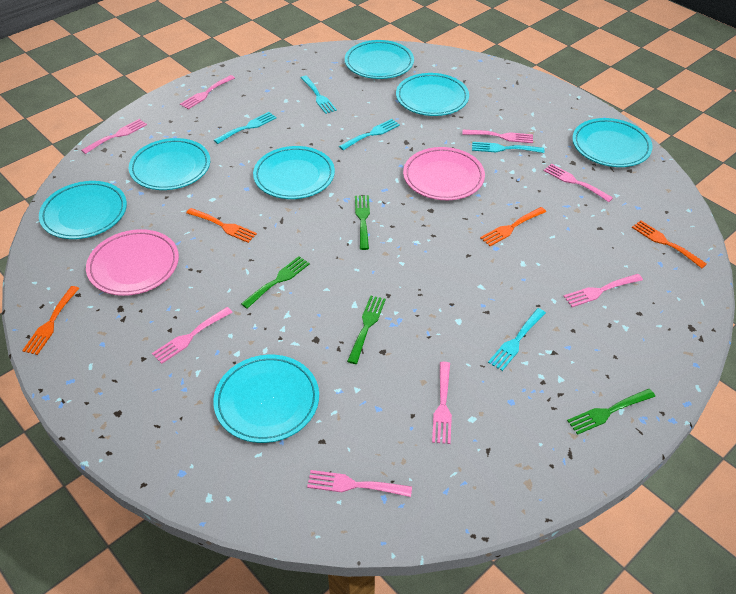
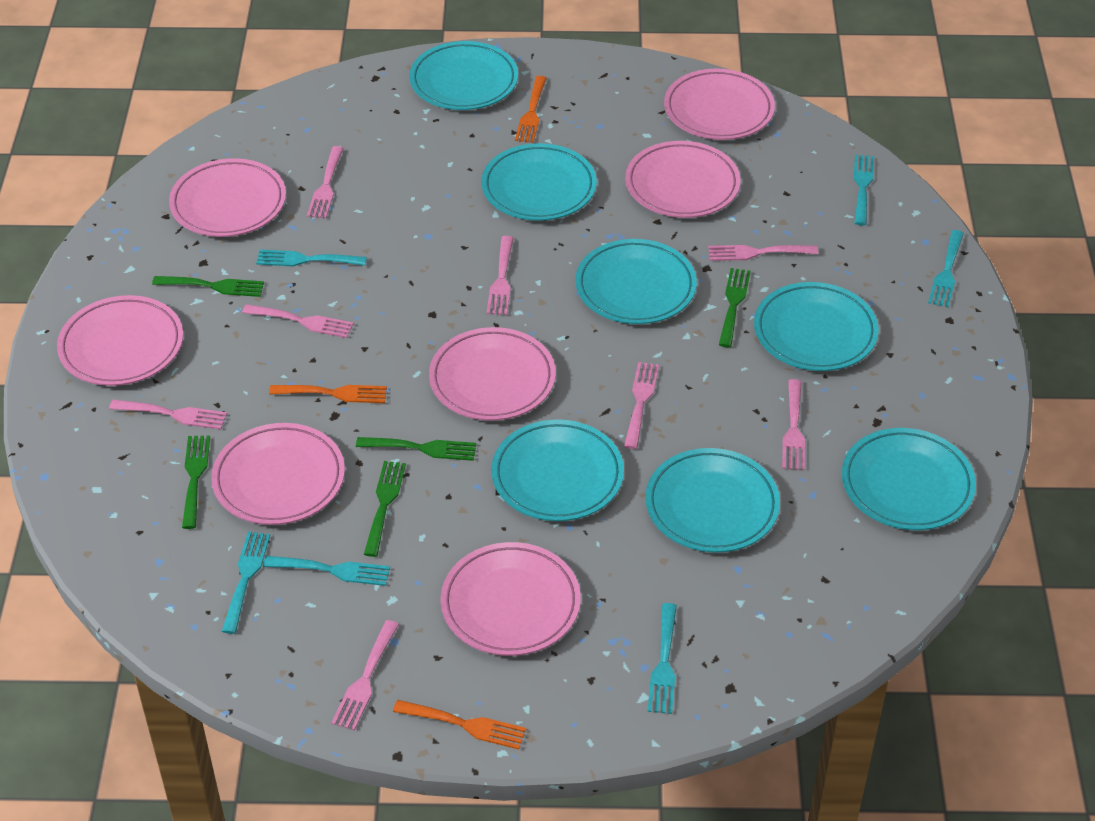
green fork: 4 -> 5
orange fork: 4 -> 3
pink plate: 2 -> 7
turquoise fork: 5 -> 6

